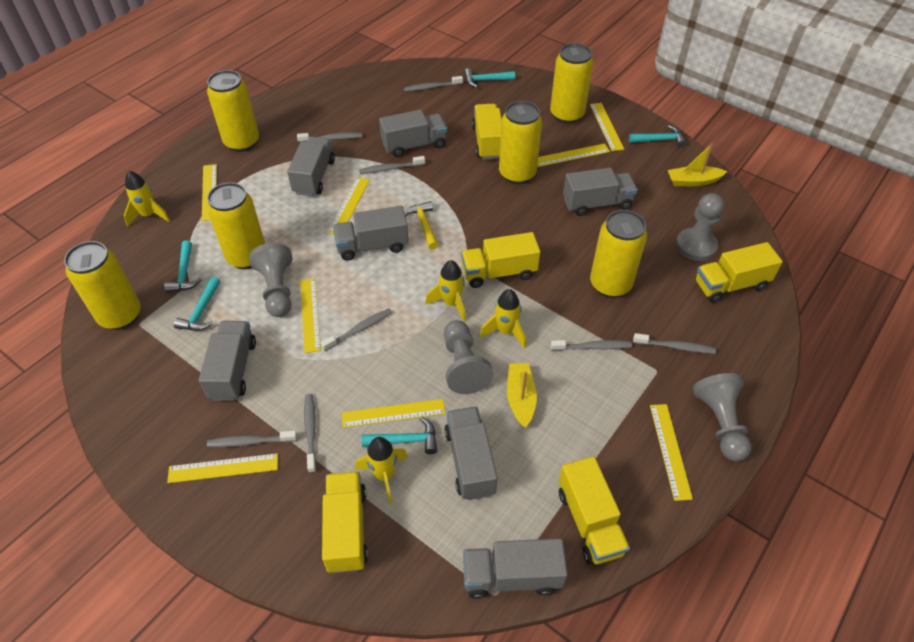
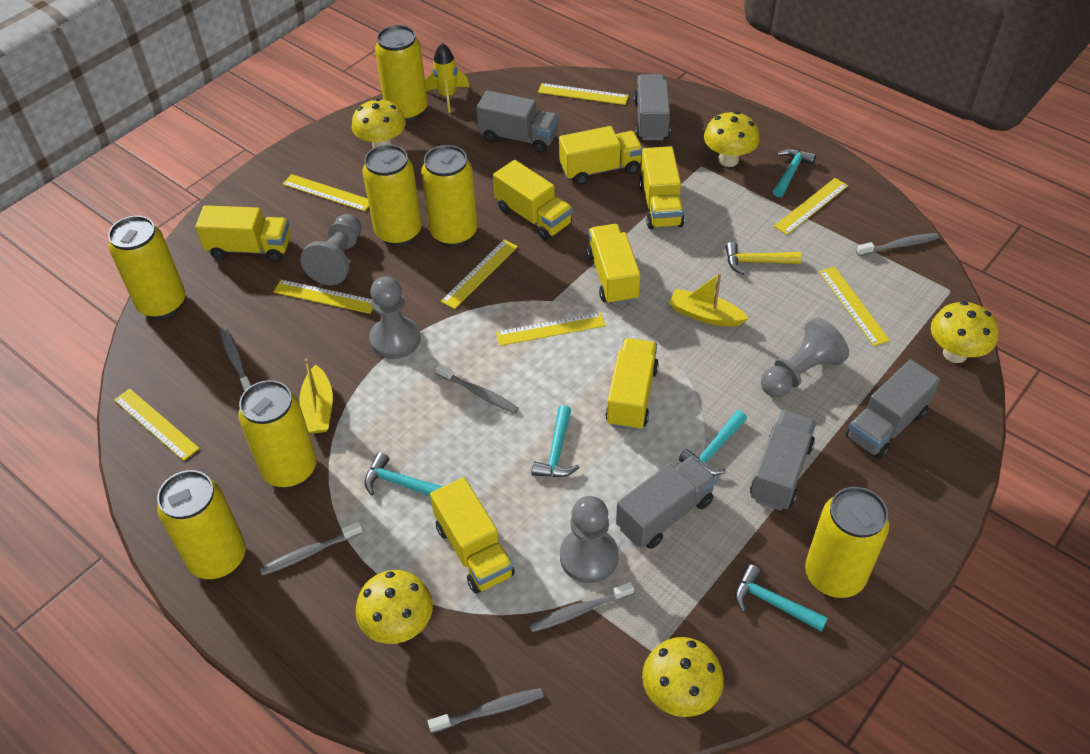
grey toothbrush: 8 -> 6
grey truck: 7 -> 5
yellow can: 6 -> 7
yellow mushroom: 0 -> 5
yellow rocket: 4 -> 1
yellow truck: 5 -> 7

